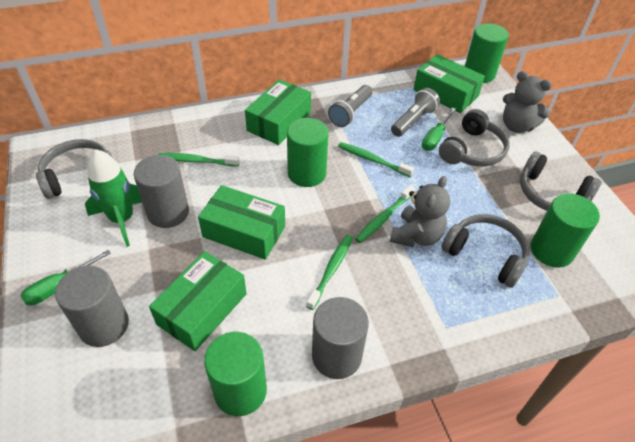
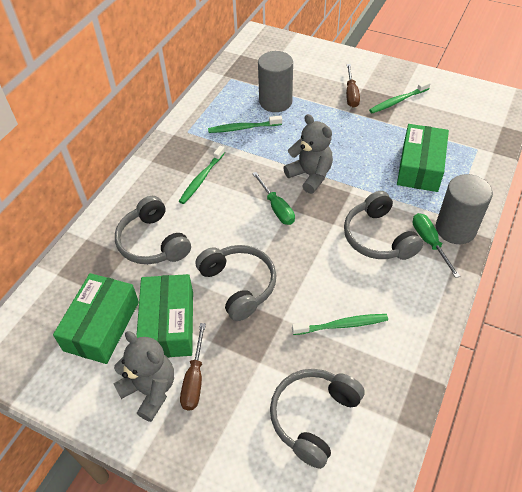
brown screwdriver: 0 -> 2
green box: 4 -> 3
green cylinder: 4 -> 0
green rocket: 1 -> 0
grey cylinder: 3 -> 2
grey flashlight: 2 -> 0

